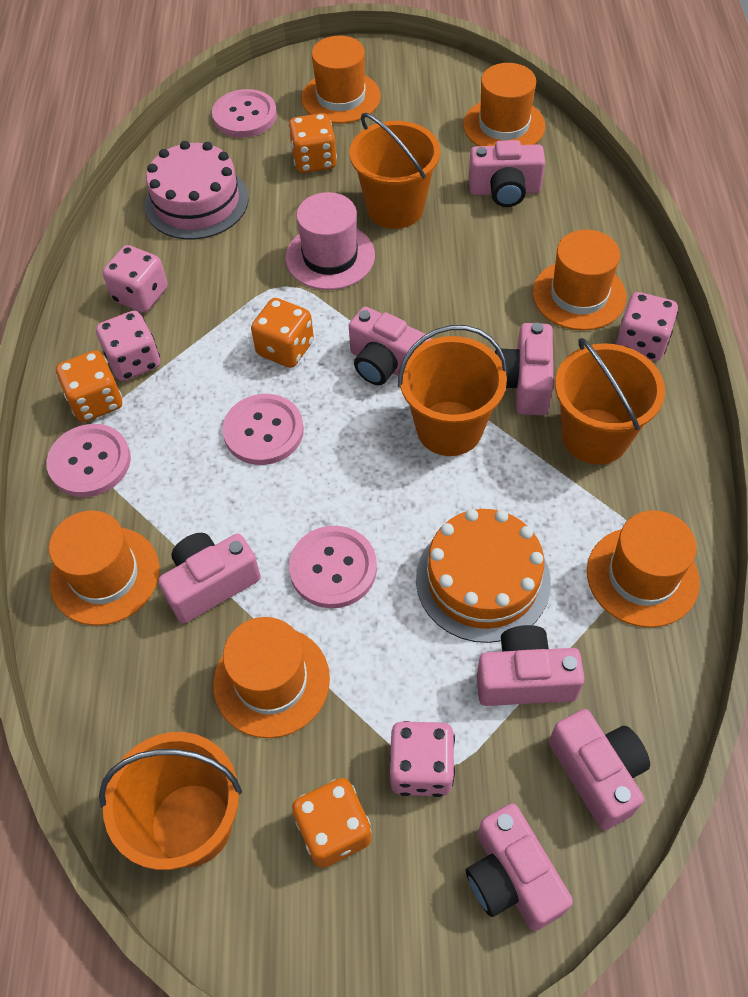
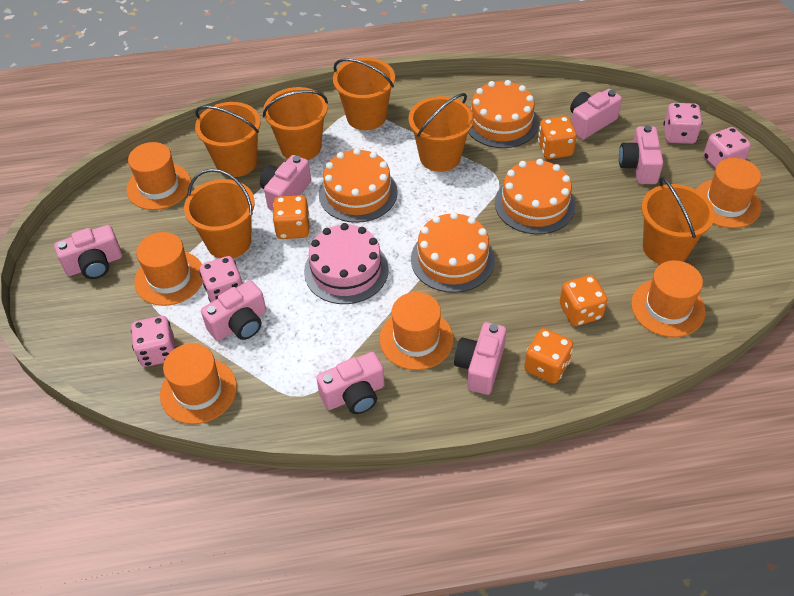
orange bucket: 4 -> 6
orange cake: 1 -> 4
pink button: 4 -> 0
pink hat: 1 -> 0

